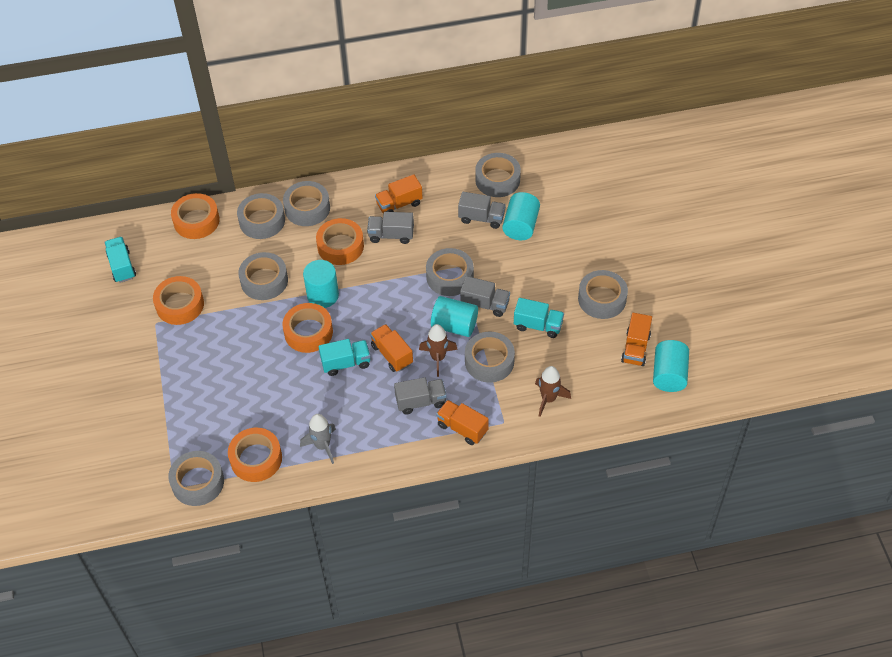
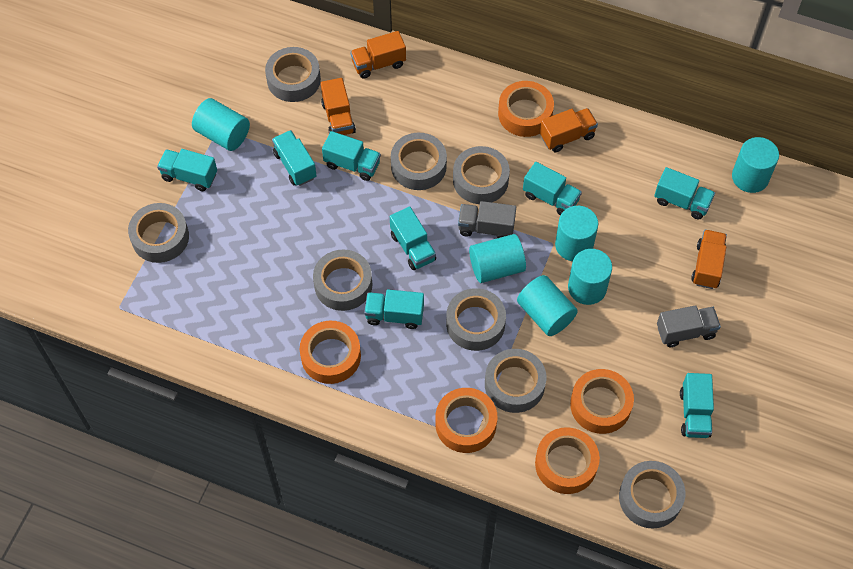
brown rocket: 2 -> 0
grey rocket: 1 -> 0
grey truck: 4 -> 2
turquoise cylinder: 4 -> 6
turquoise truck: 3 -> 8

